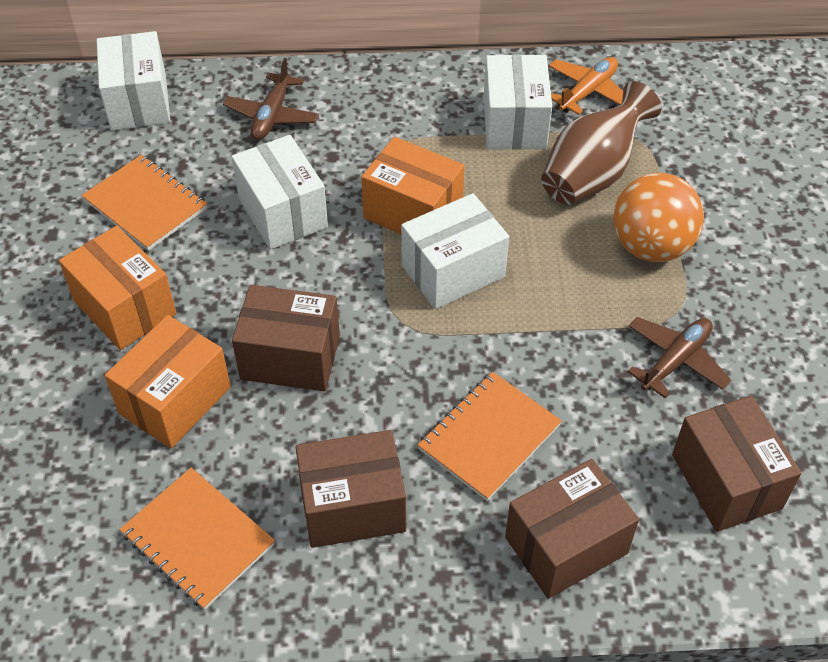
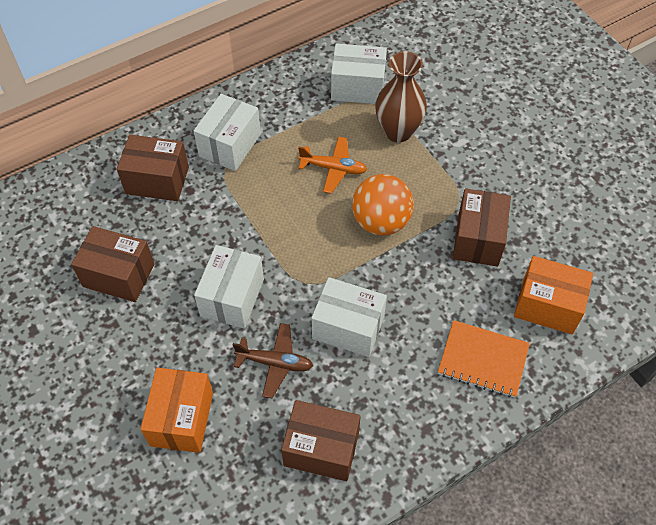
brown plane: 2 -> 1
orange box: 3 -> 2
orange notebook: 3 -> 1

